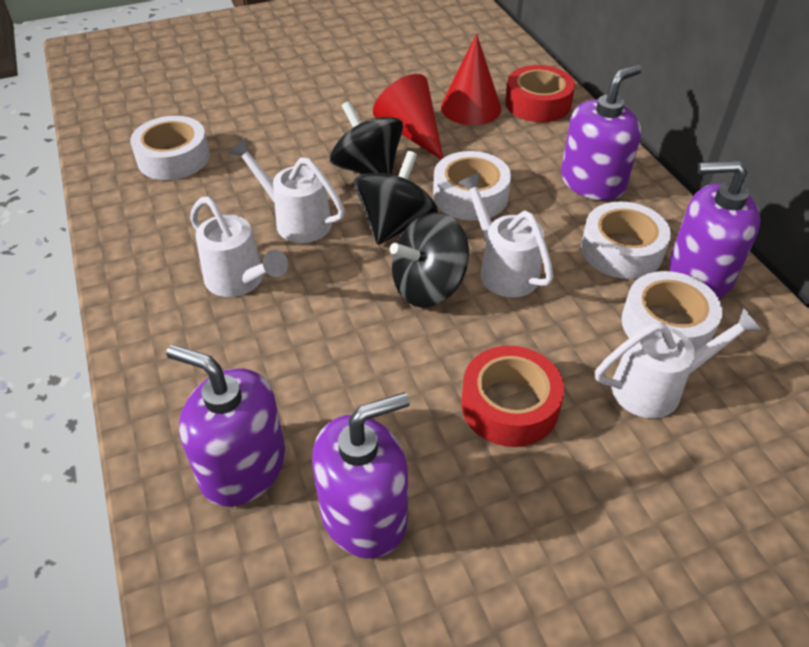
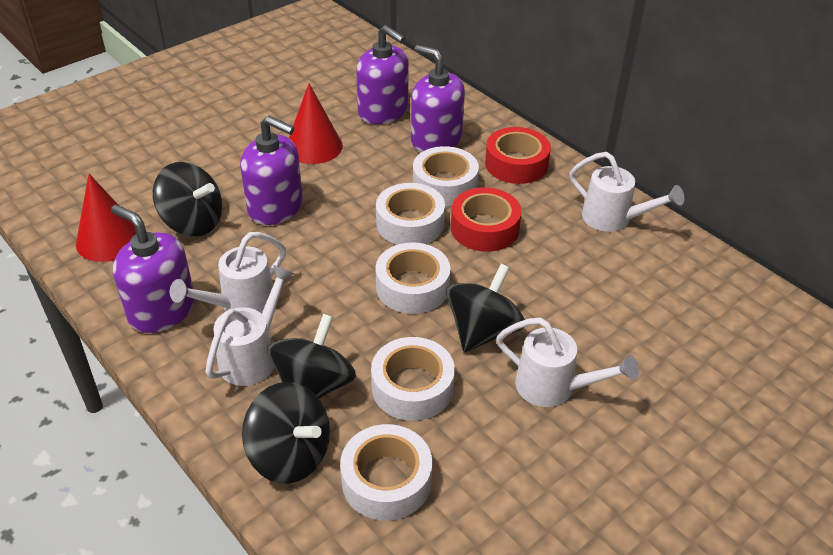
black spinning top: 3 -> 4
white tape: 4 -> 5

